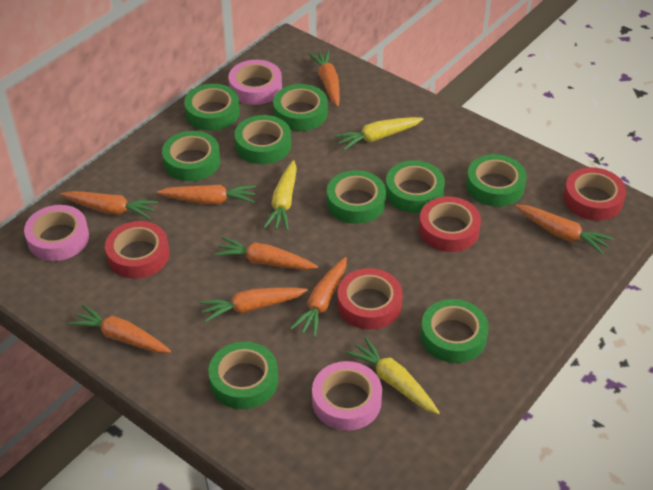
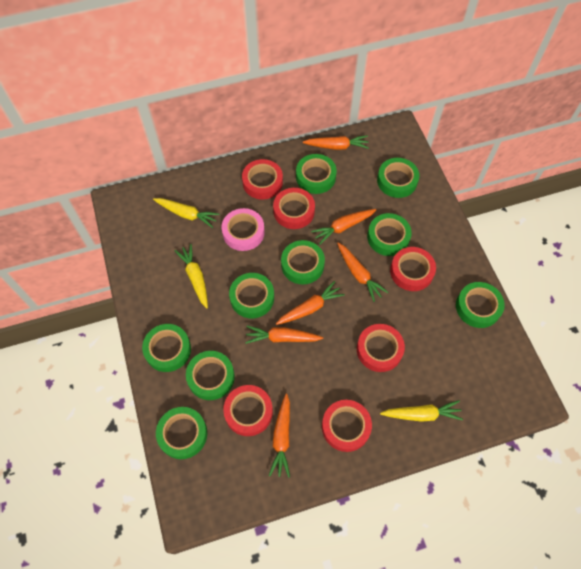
orange carrot: 8 -> 6
pink tape: 3 -> 1
red tape: 4 -> 6

